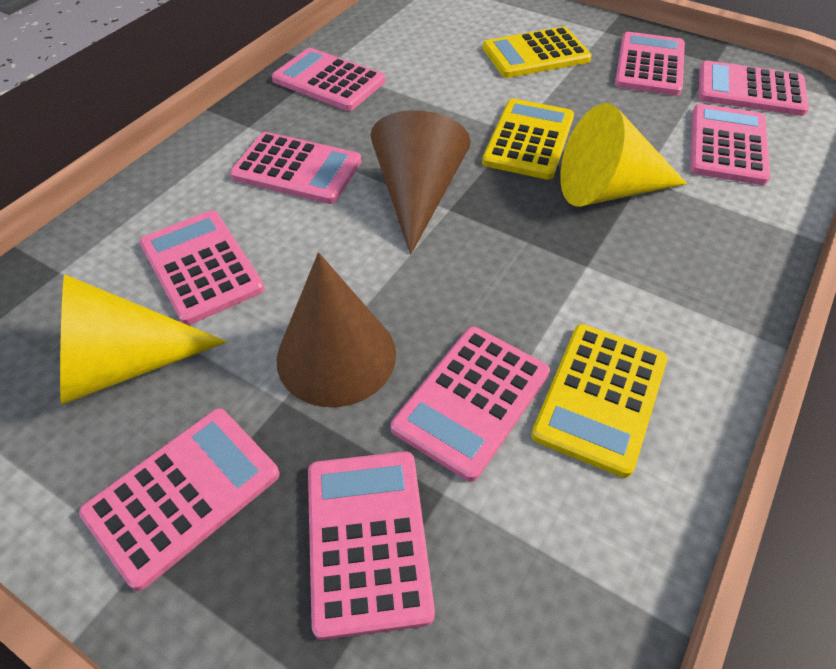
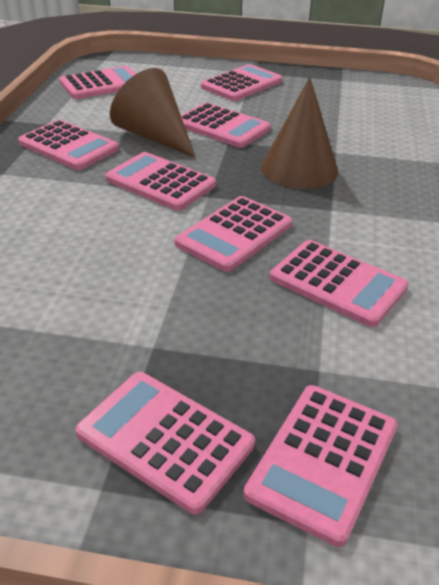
yellow calculator: 3 -> 0
yellow cone: 2 -> 0

